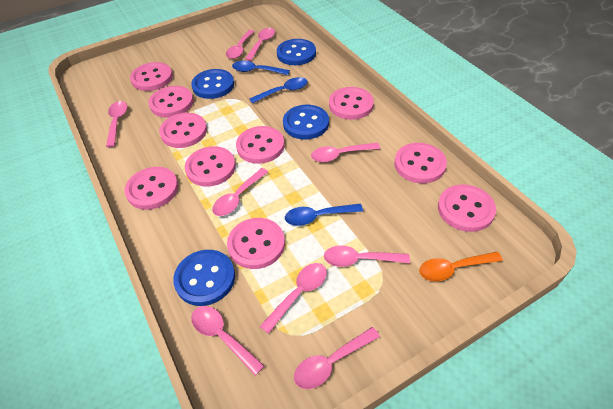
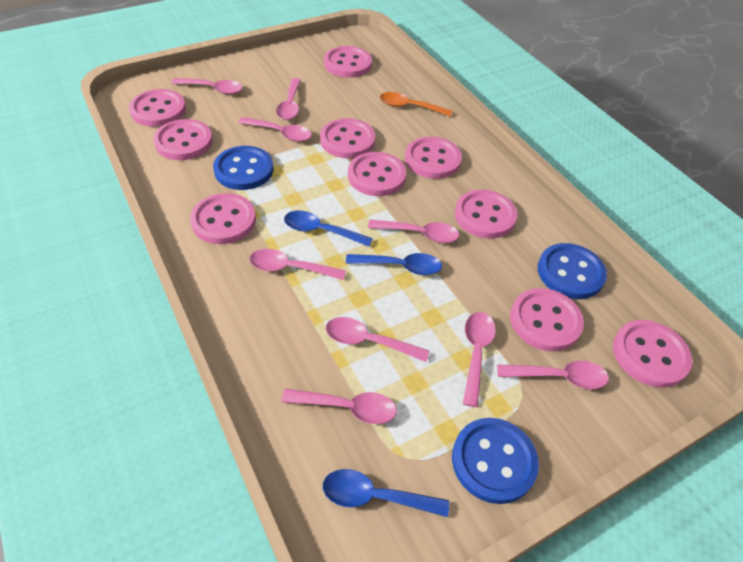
blue button: 4 -> 3

